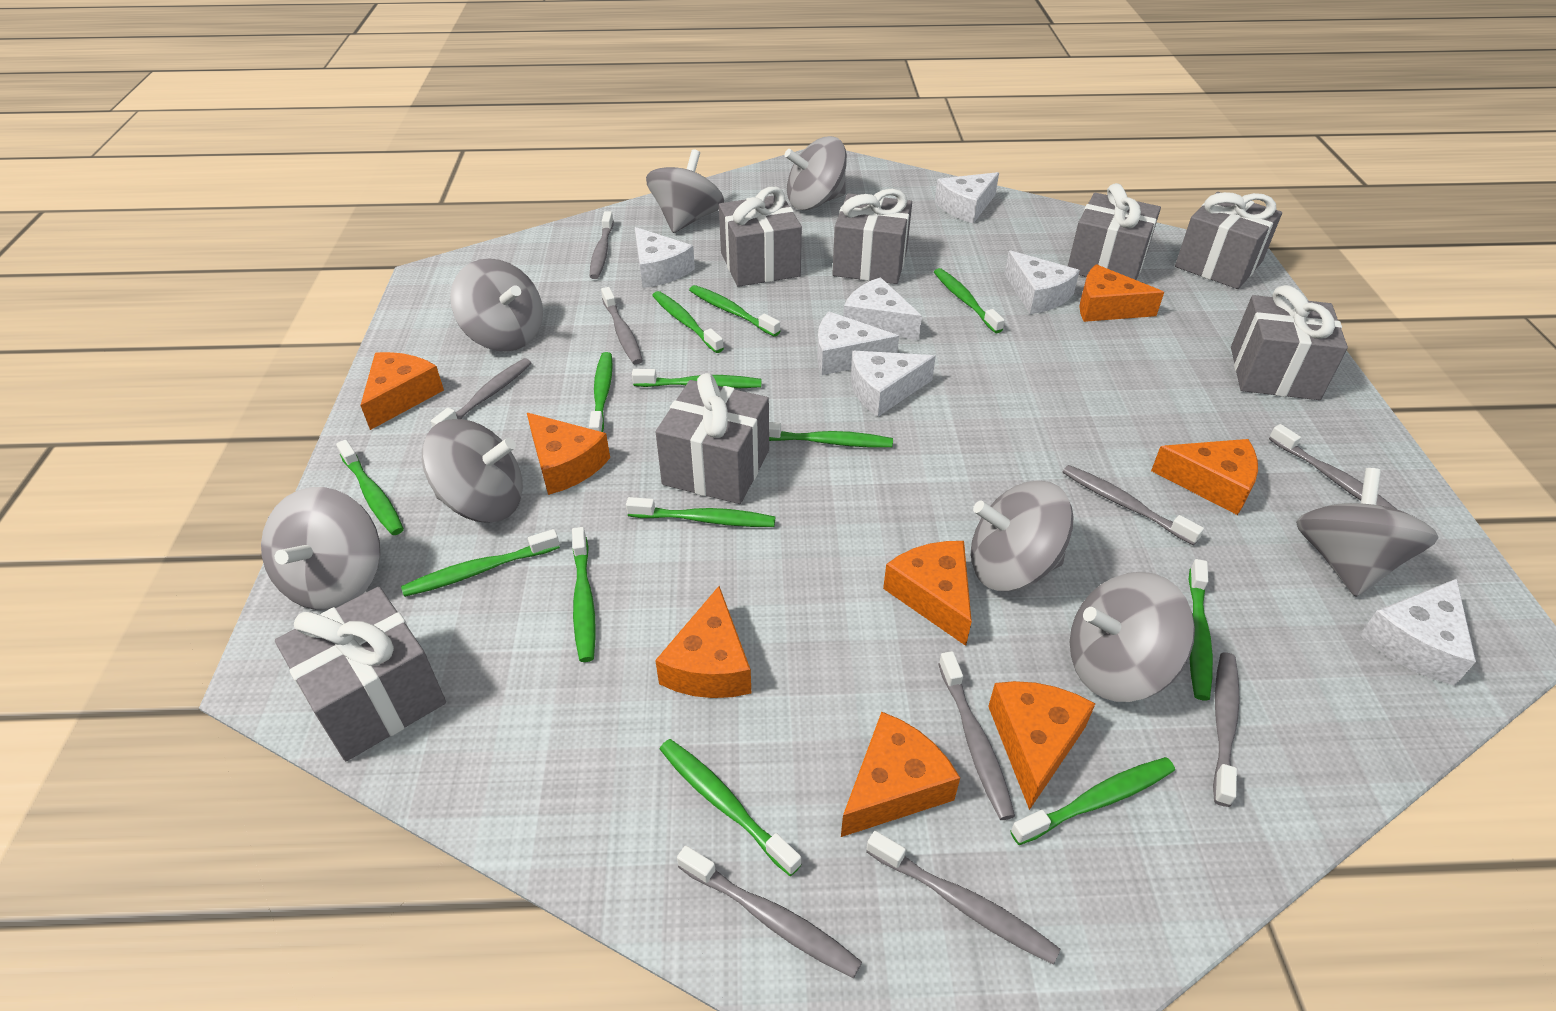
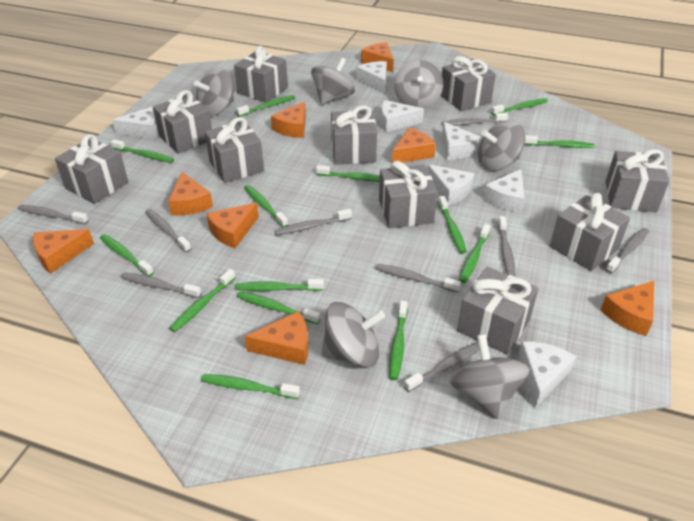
green toothbrush: 13 -> 14
grey gift: 7 -> 10
grey spinning top: 8 -> 6

